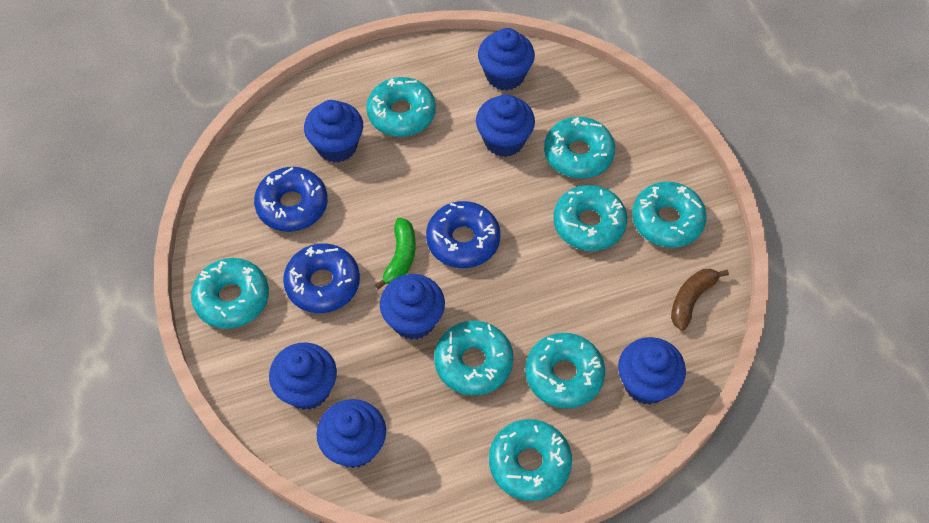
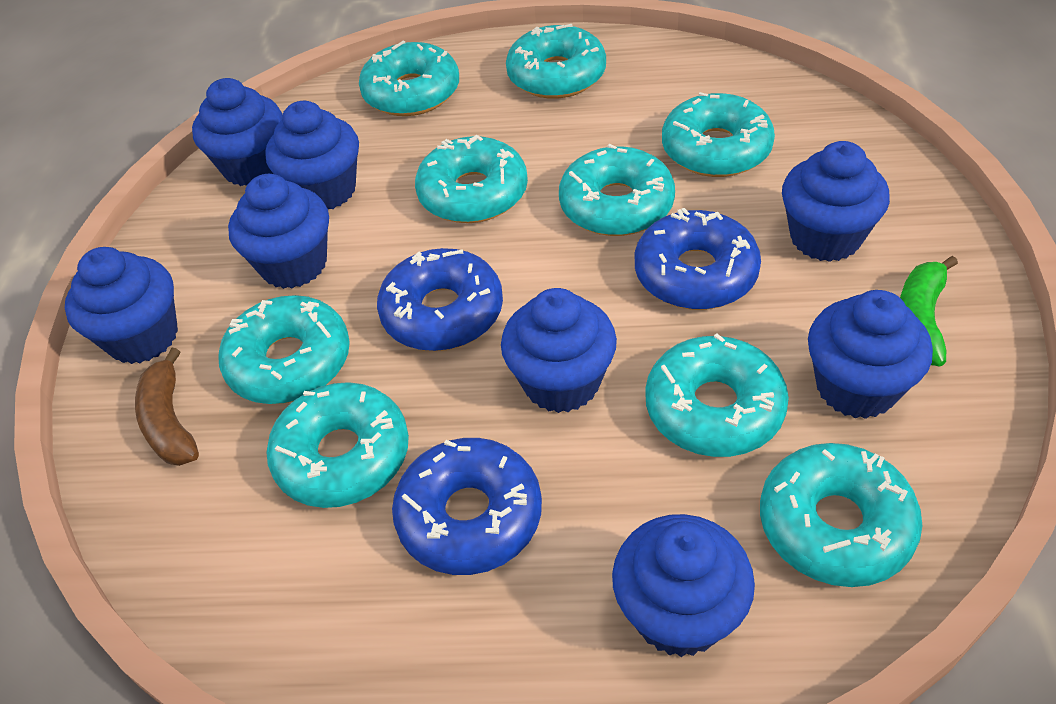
blue cupcake: 7 -> 8
turquoise donut: 8 -> 9

